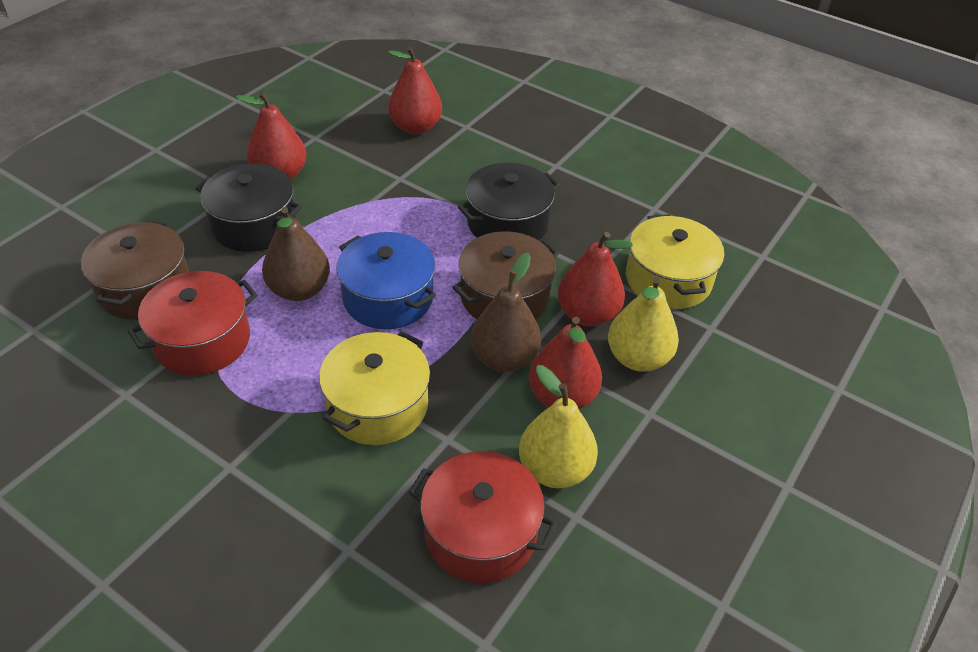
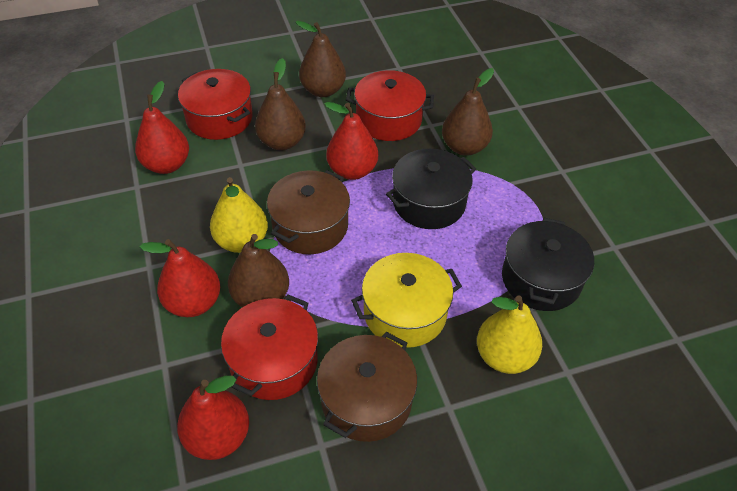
blue pot: 1 -> 0
brown pear: 2 -> 4
red pot: 2 -> 3
yellow pot: 2 -> 1

